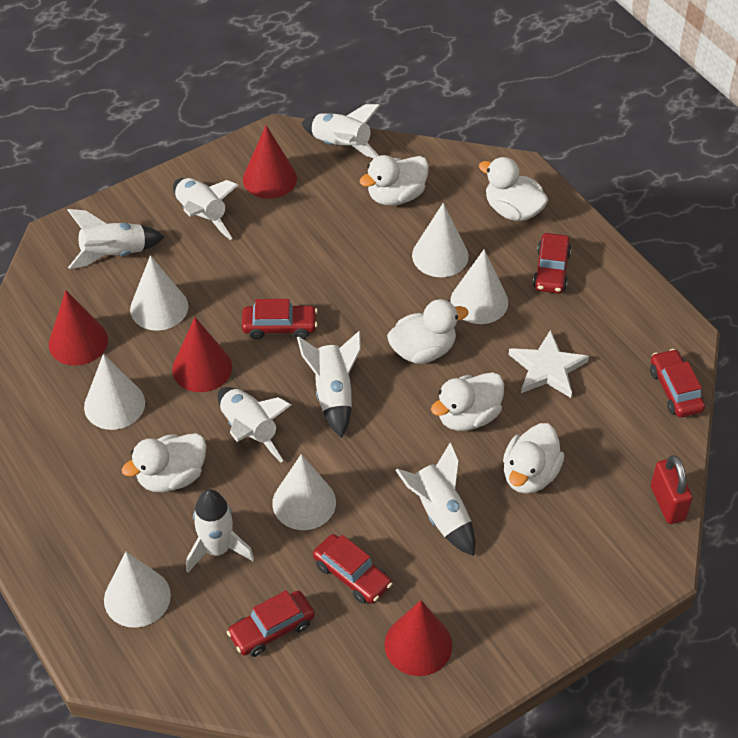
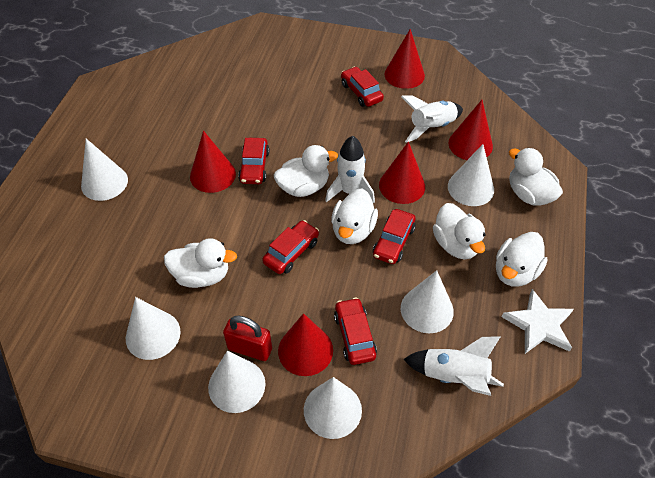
red cone: 4 -> 5
white rocket: 7 -> 3

